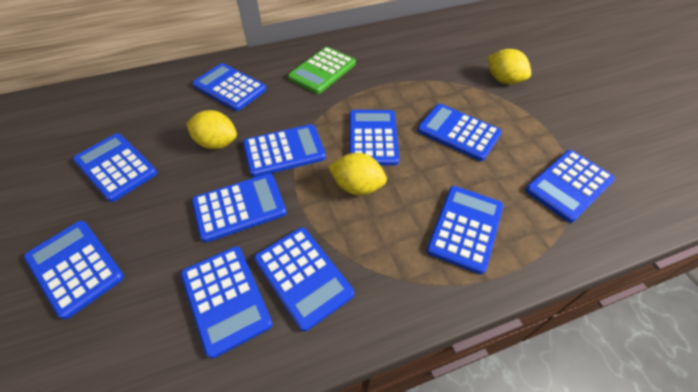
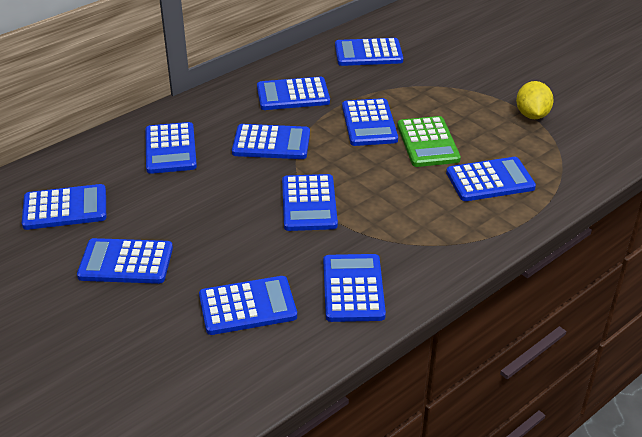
yellow lemon: 3 -> 1

